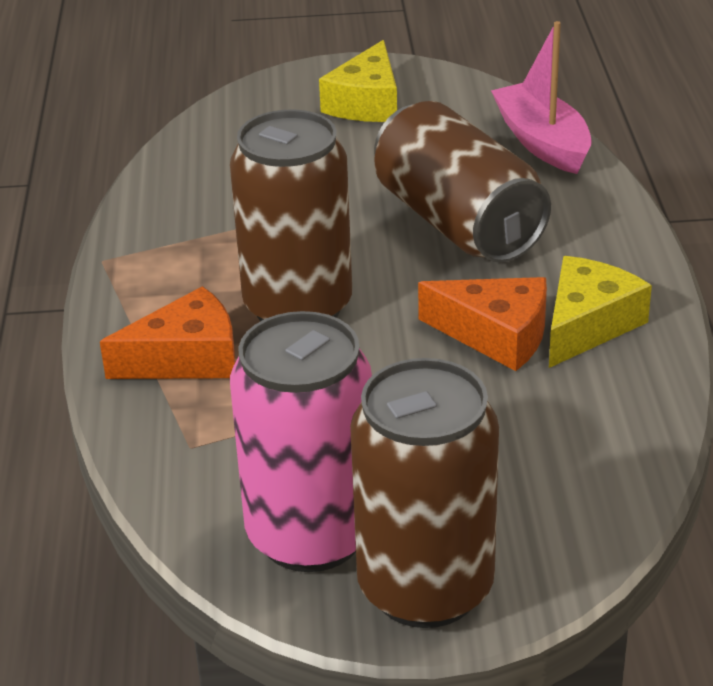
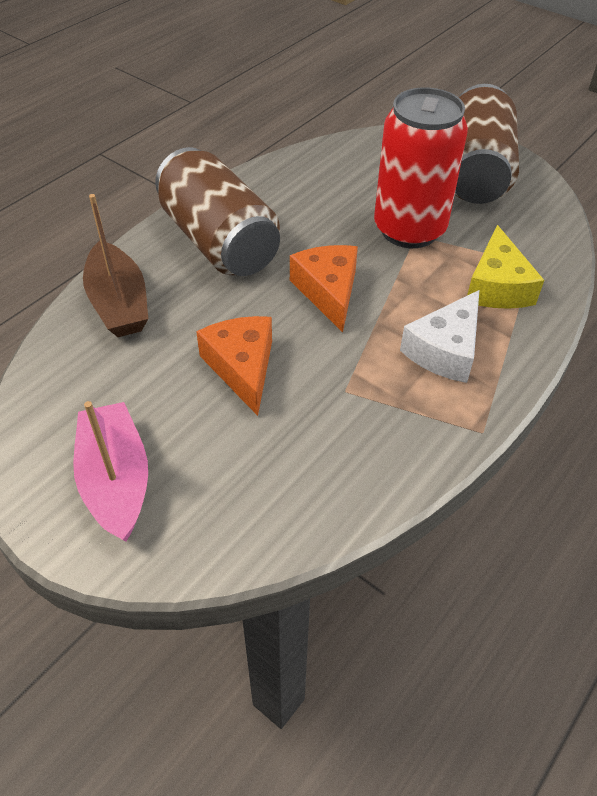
brown boat: 0 -> 1
brown can: 3 -> 2
pink can: 1 -> 0
red can: 0 -> 1
white cheese: 0 -> 1
yellow cheese: 2 -> 1

